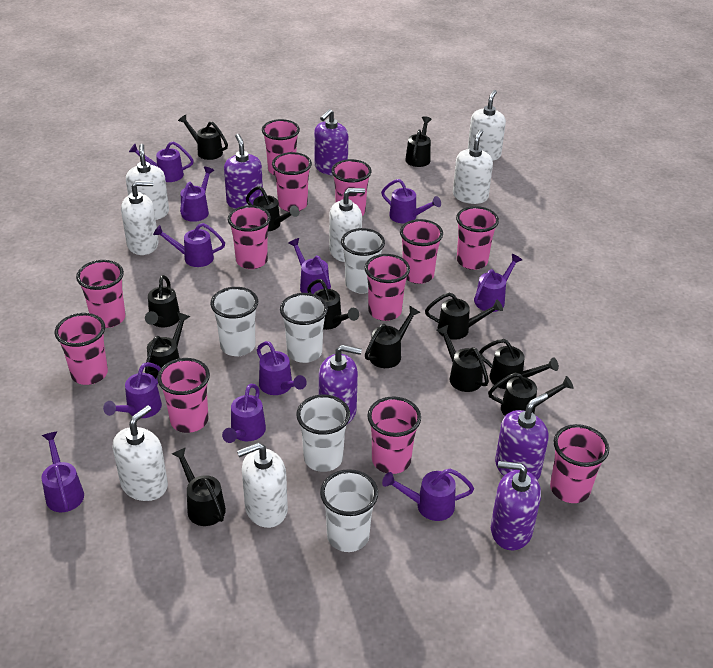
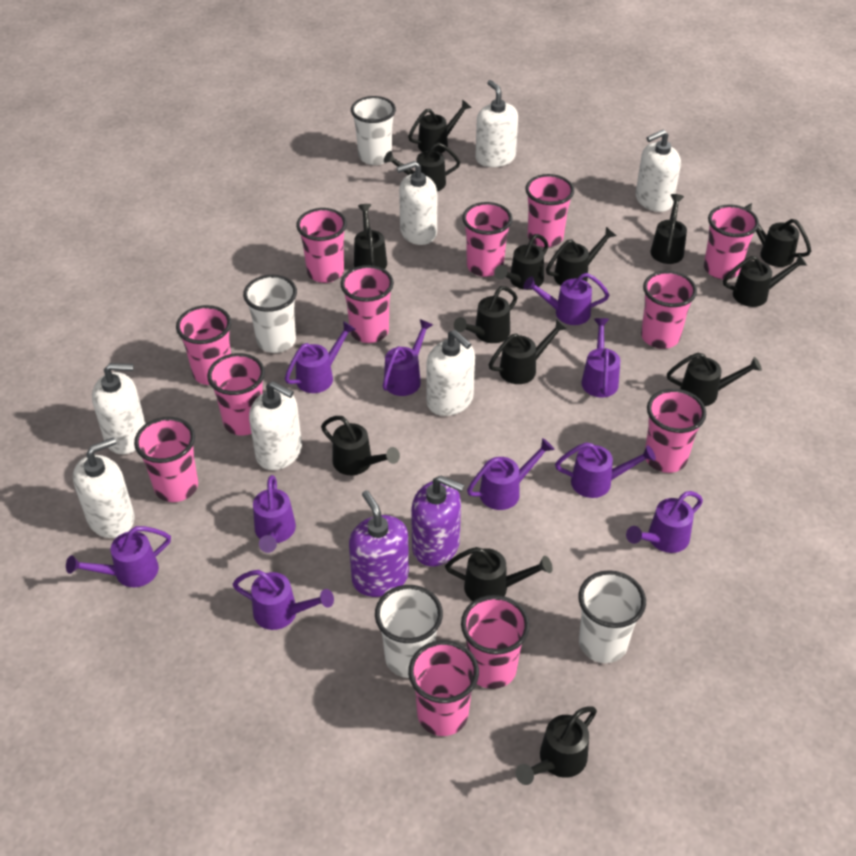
black watering can: 12 -> 14
purple soap dispenser: 5 -> 2
purple watering can: 11 -> 10
white cup: 5 -> 4

